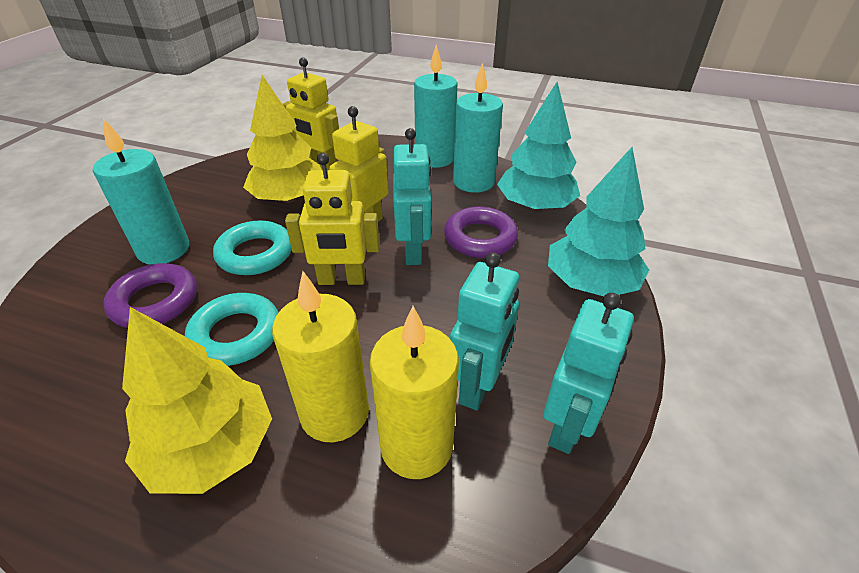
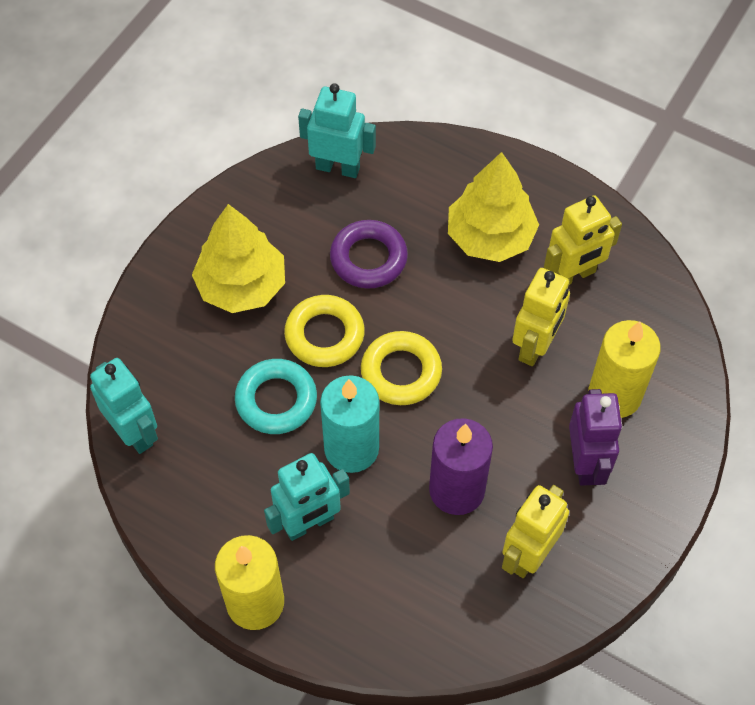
purple candle: 0 -> 1
purple ring: 2 -> 1
purple robot: 0 -> 1
turquoise candle: 3 -> 1
turquoise ring: 2 -> 1
turquoise tree: 2 -> 0
yellow ring: 0 -> 2

